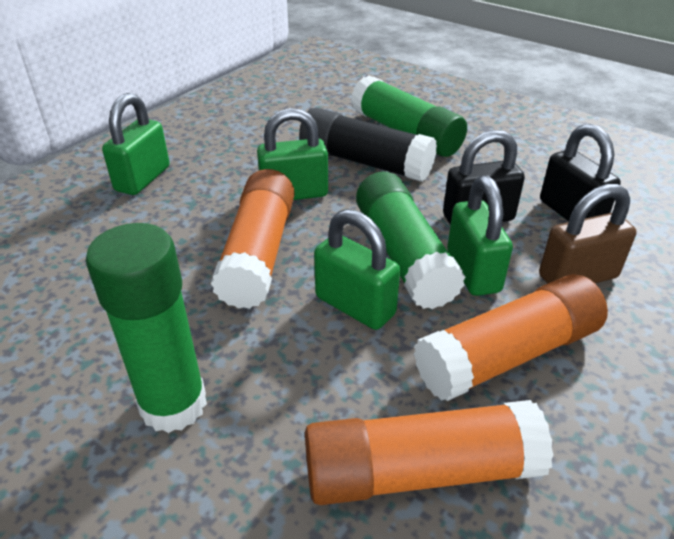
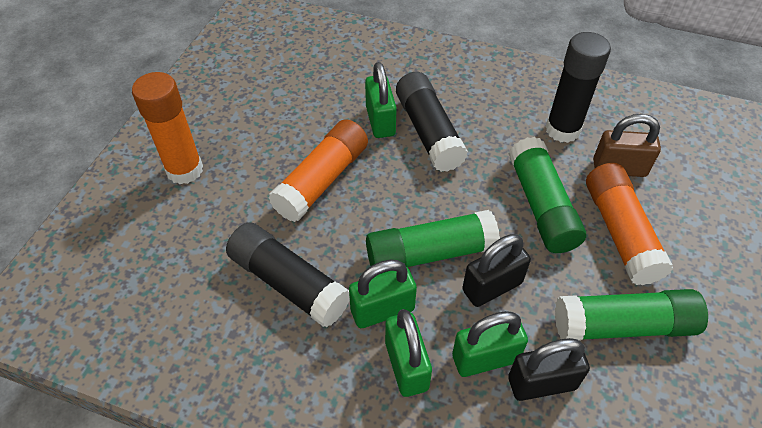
black glue stick: 1 -> 3

